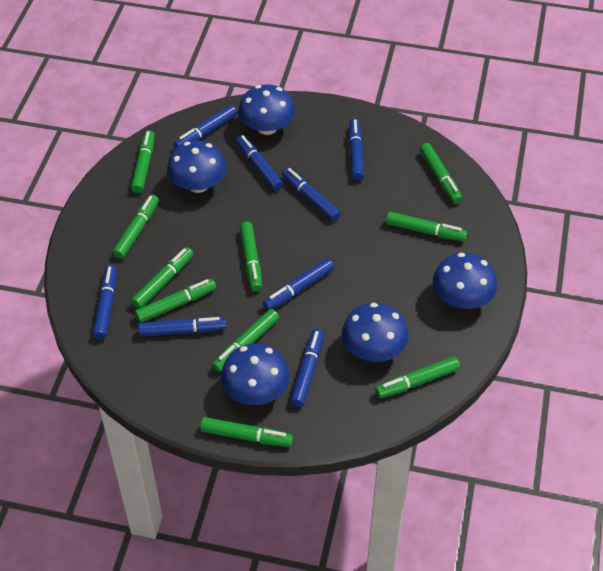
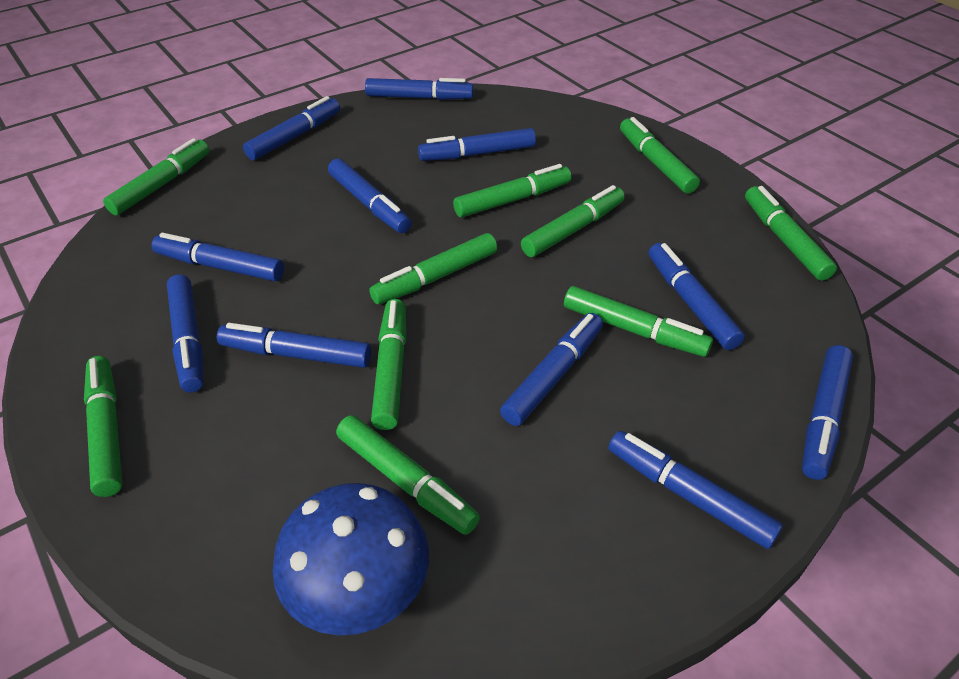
blue marker: 8 -> 11
blue mushroom: 5 -> 1

